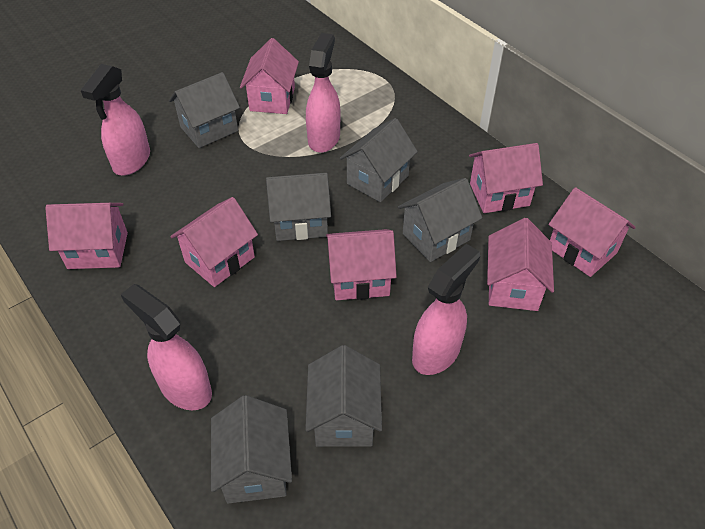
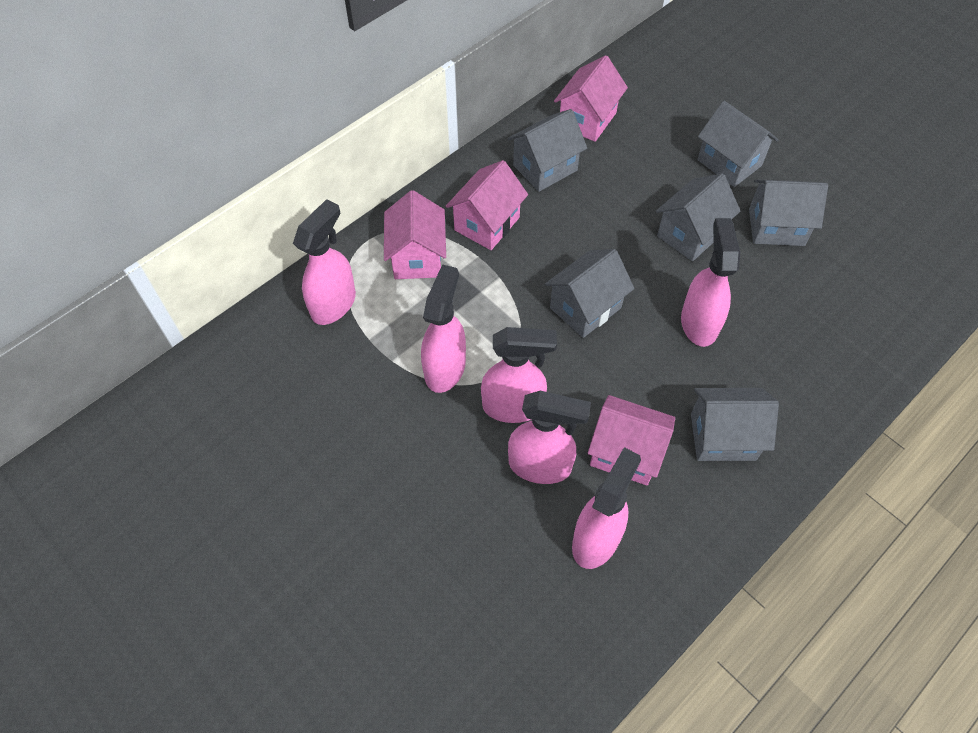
pink house: 7 -> 4
pink spray bottle: 4 -> 6

